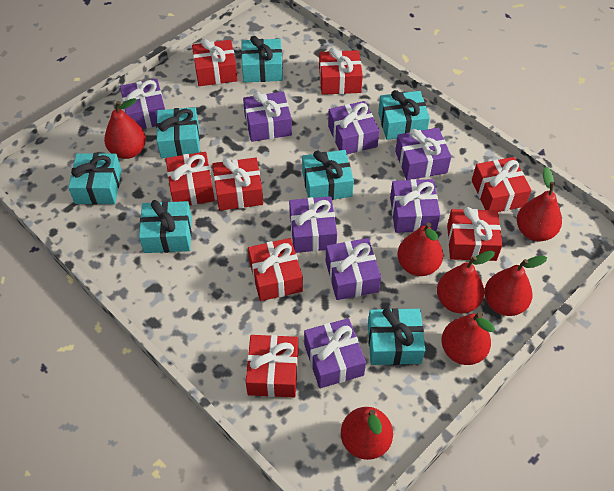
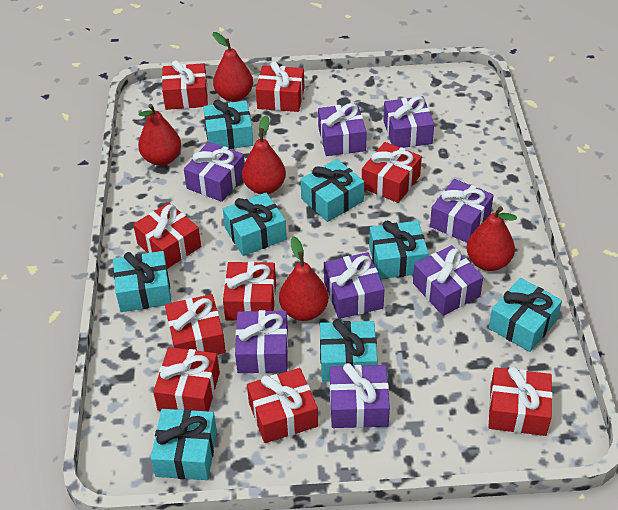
red gift: 8 -> 9
red pear: 7 -> 5
turquoise gift: 7 -> 8

